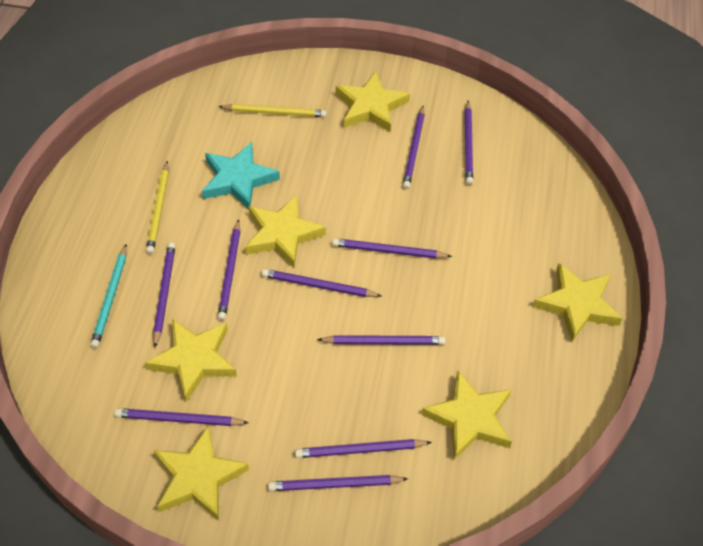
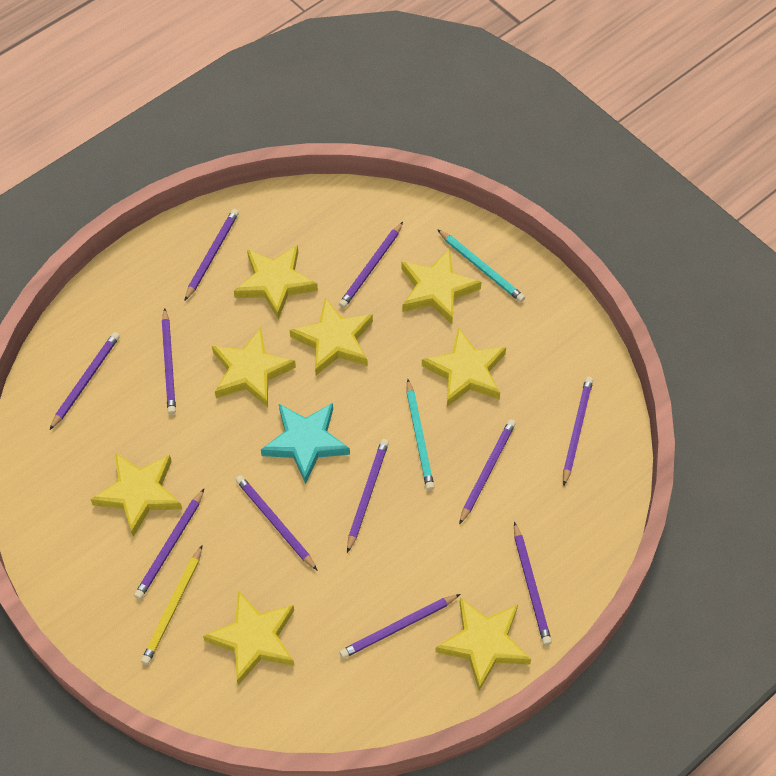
purple pencil: 10 -> 11
turquoise pencil: 1 -> 2
yellow pencil: 2 -> 1
yellow star: 6 -> 8

